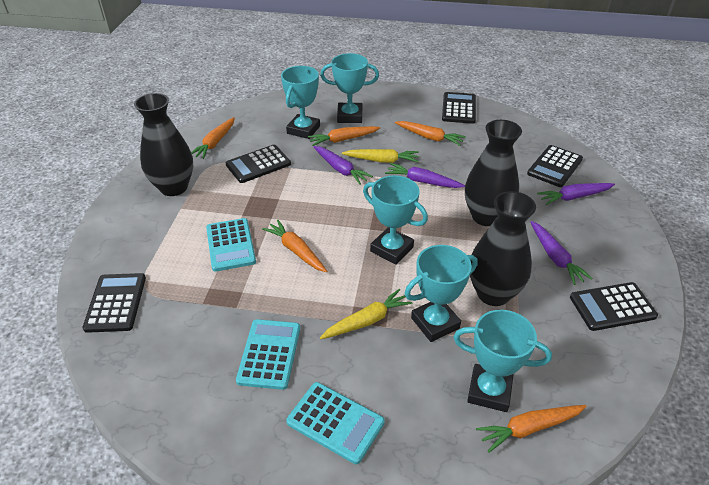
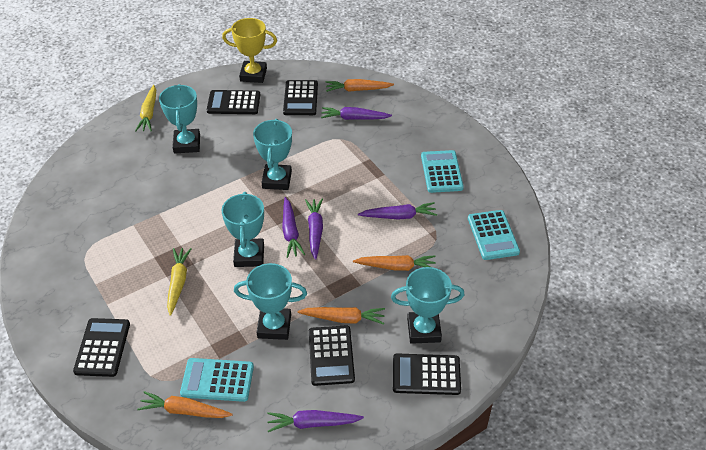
black vase: 3 -> 0
orange carrot: 5 -> 4
purple carrot: 4 -> 5
yellow trophy: 0 -> 1

